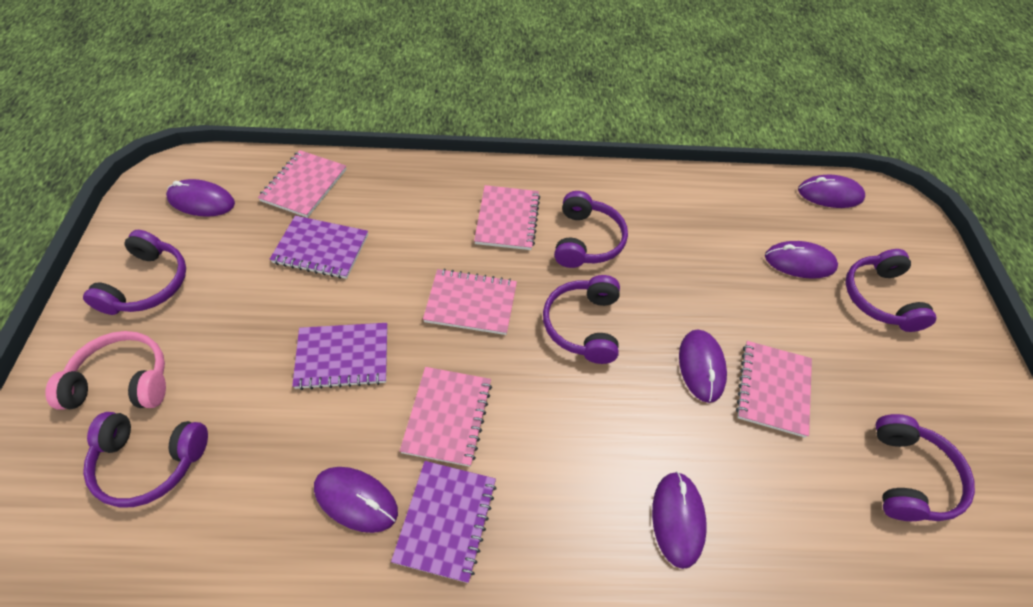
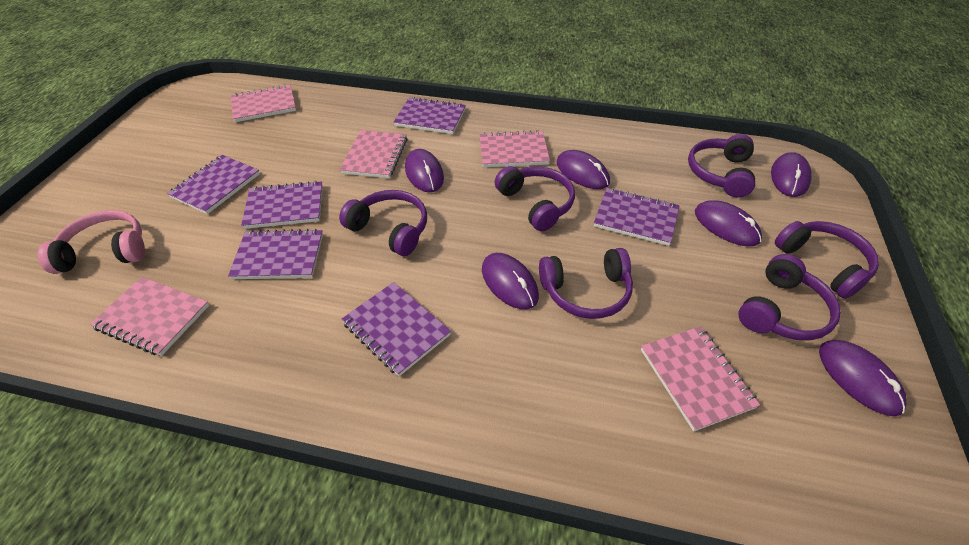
purple notebook: 3 -> 6

